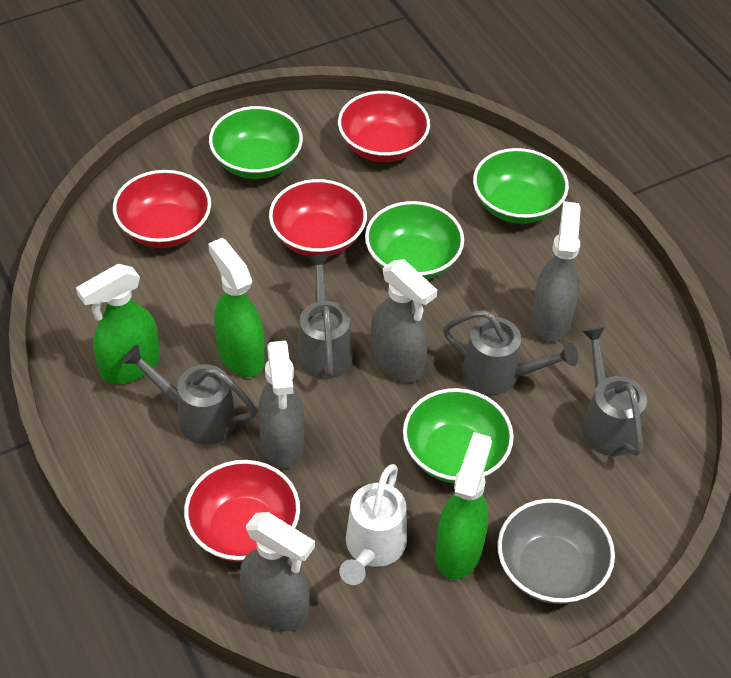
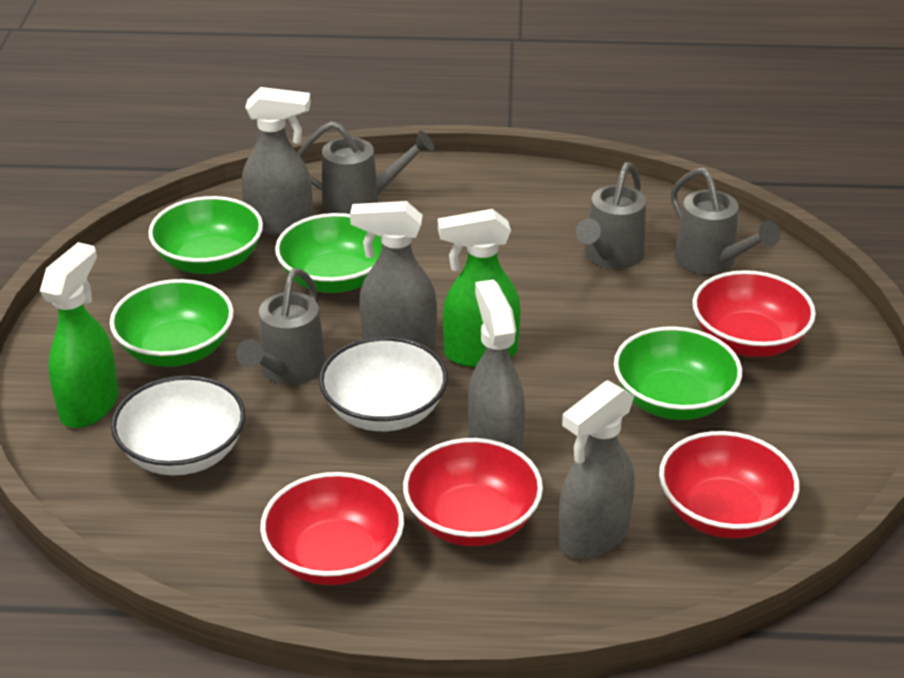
green spray bottle: 3 -> 2
grey bowl: 1 -> 0
white bowl: 0 -> 2
white watering can: 1 -> 0

